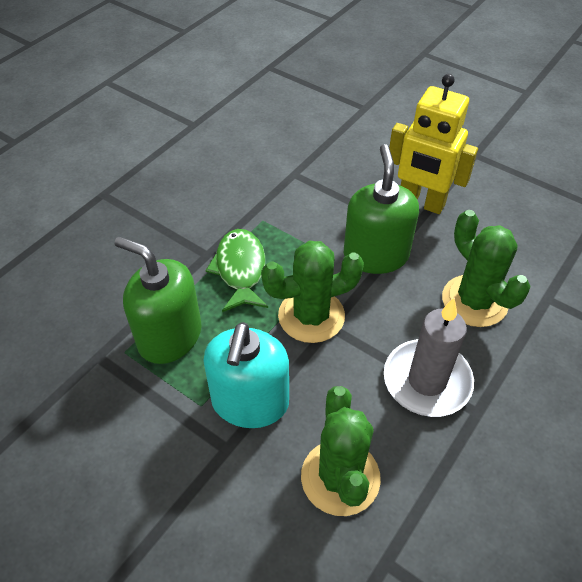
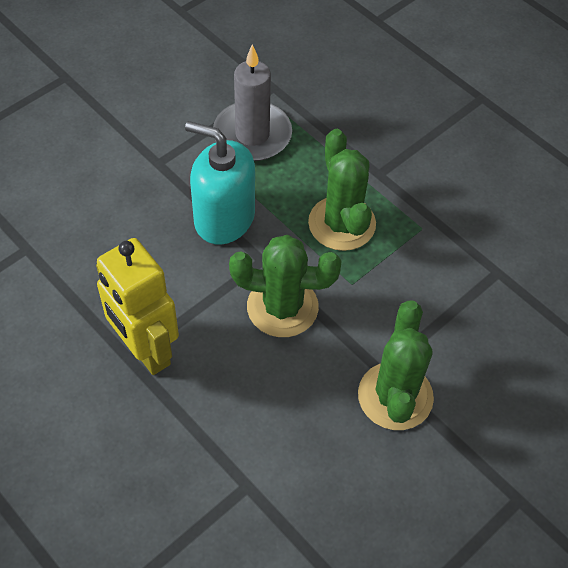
green fish: 1 -> 0
green soap dispenser: 2 -> 0

